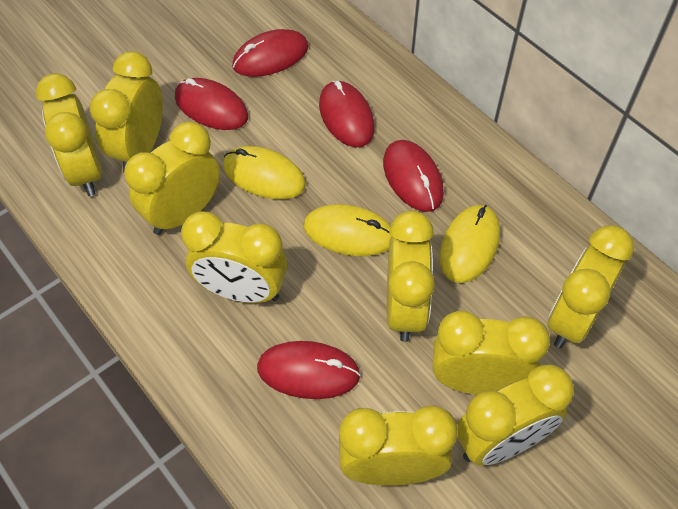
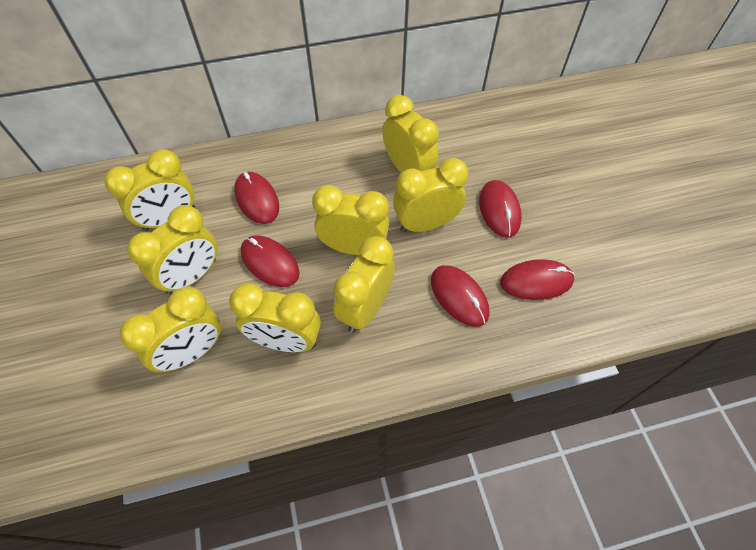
yellow clock: 9 -> 8
yellow mouse: 3 -> 0

